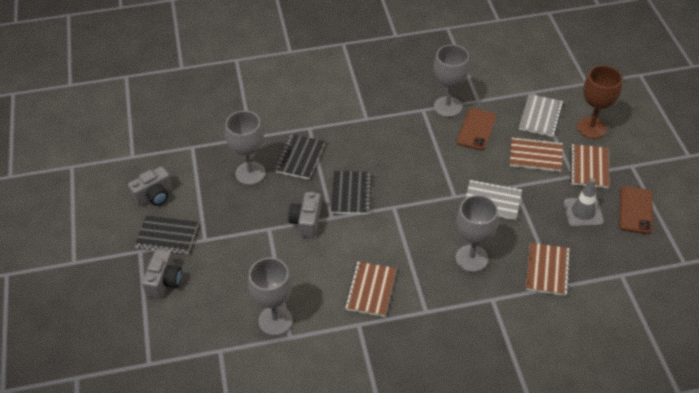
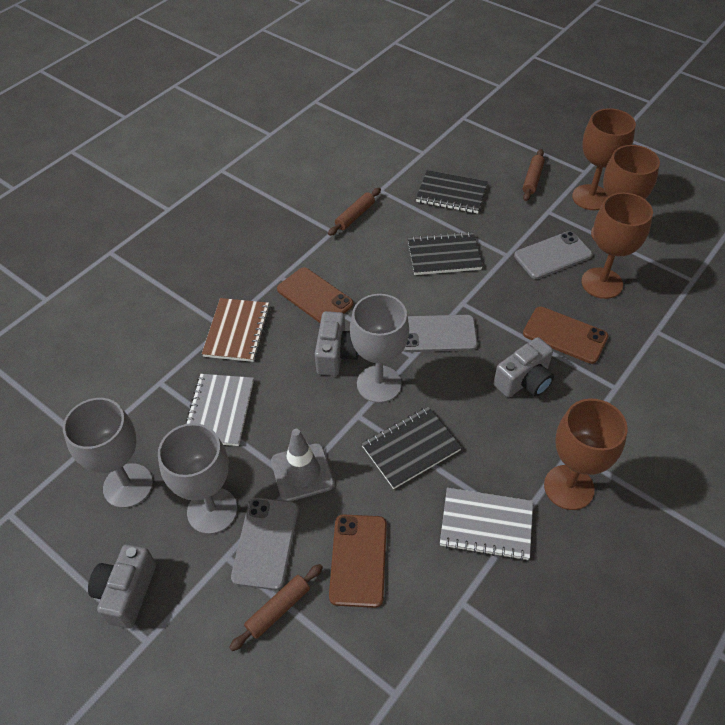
brown goblet: 1 -> 4
brown notebook: 4 -> 1
brown phone: 2 -> 3
brown rolling pin: 0 -> 3
grey goblet: 4 -> 3
grey phone: 0 -> 3

